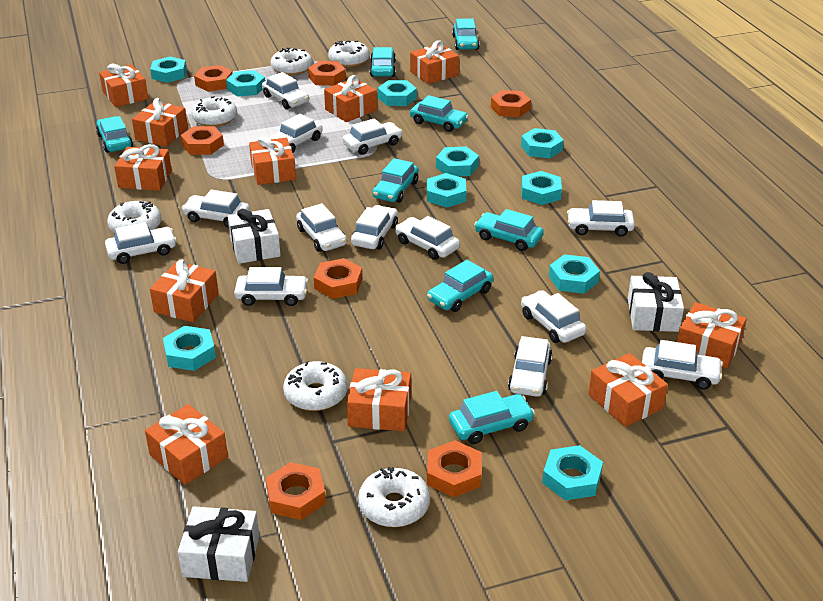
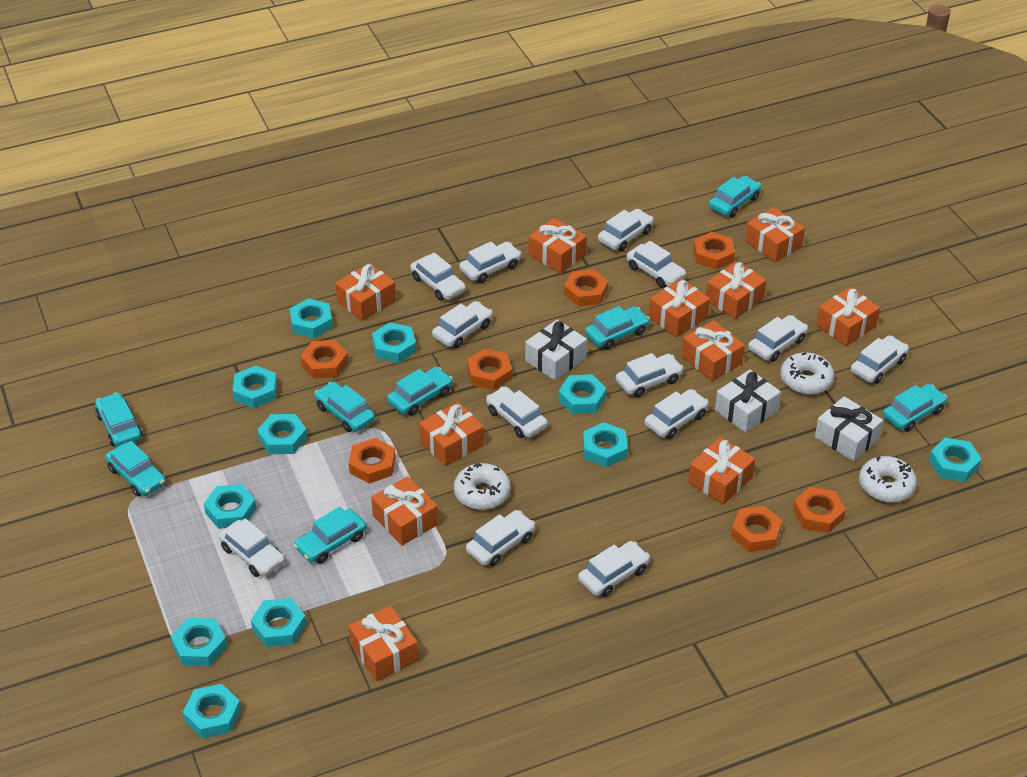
turquoise nut: 10 -> 11
white donut: 6 -> 3

